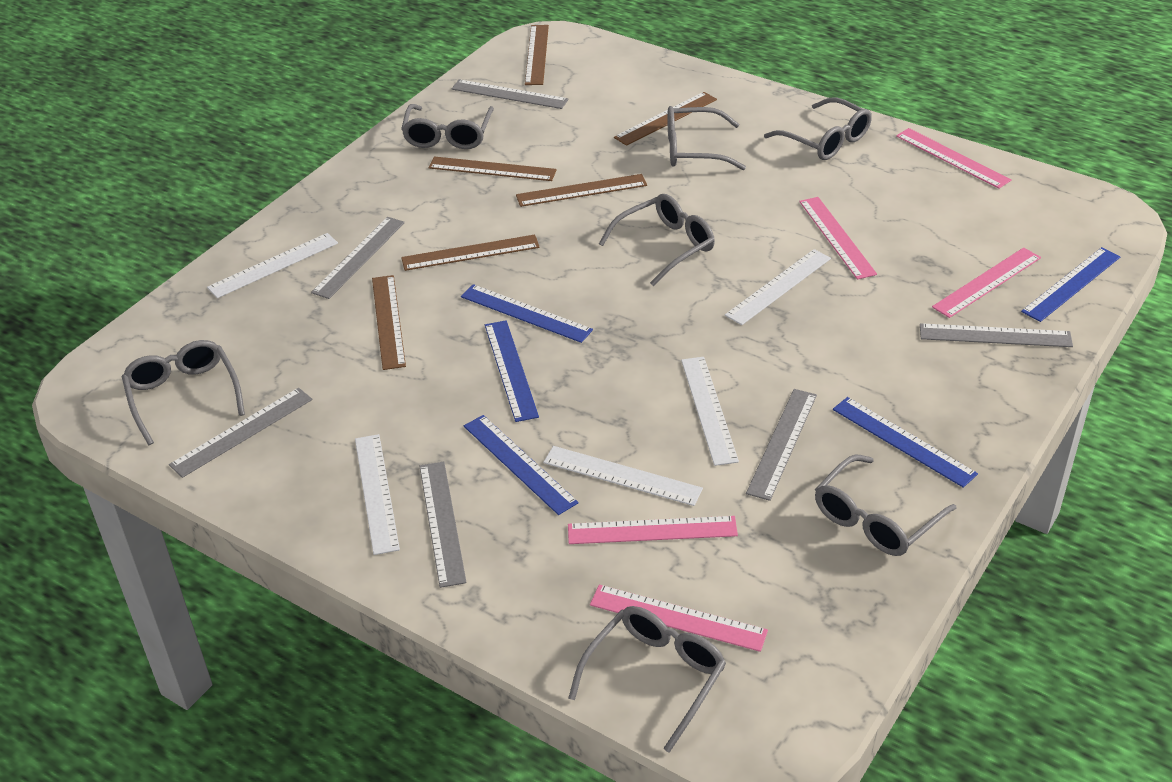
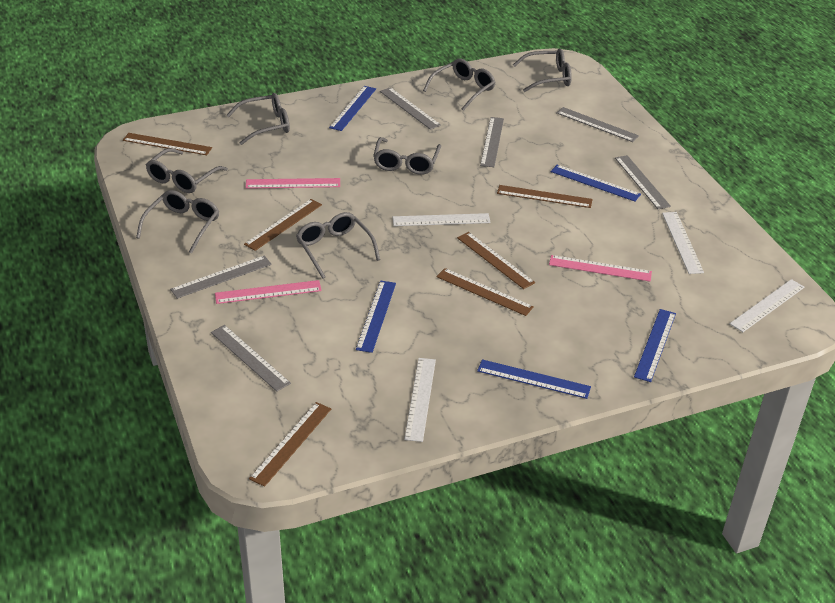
pink ruler: 5 -> 3
white ruler: 5 -> 4

